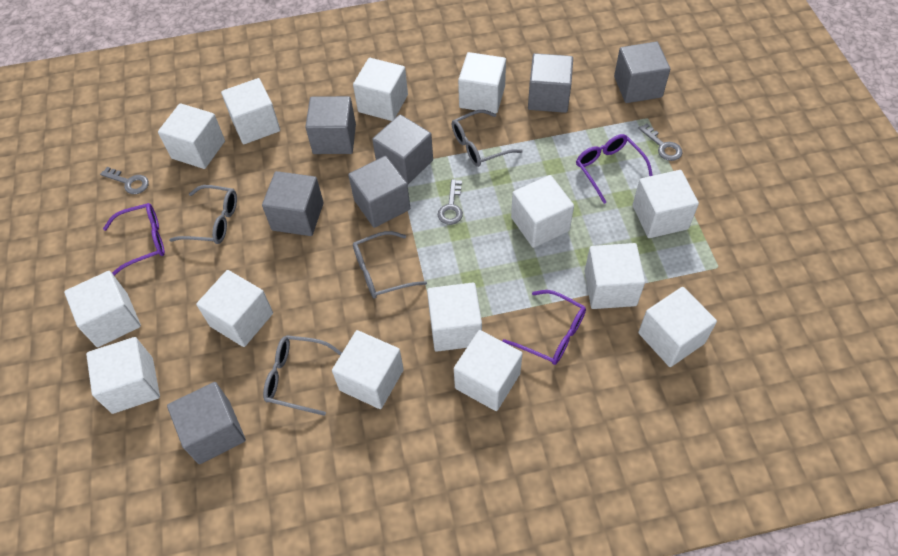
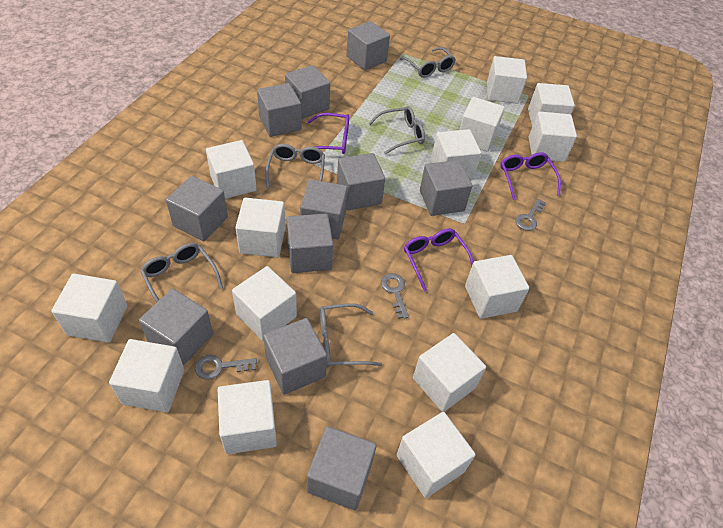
grey cube: 7 -> 11
grey glasses: 4 -> 5

